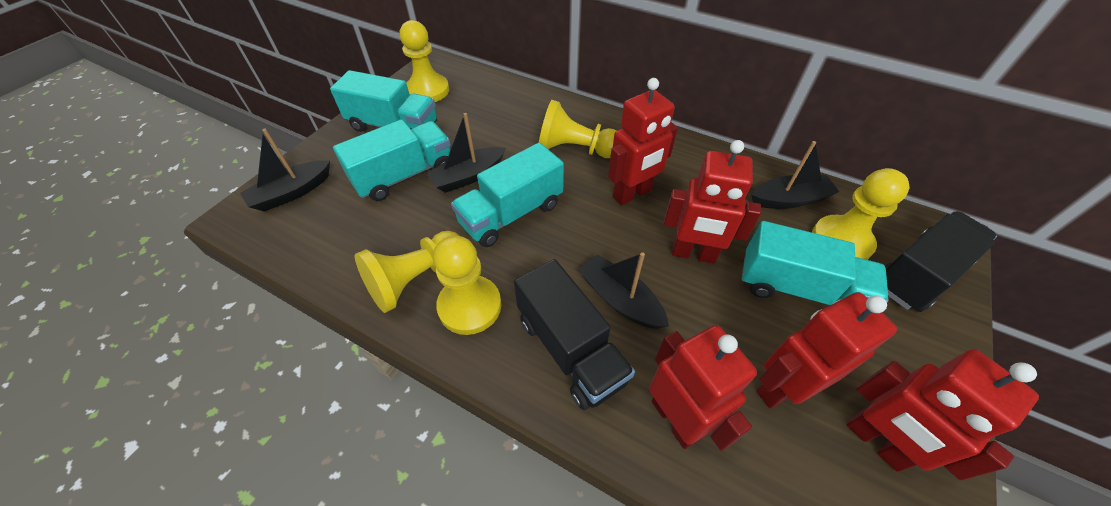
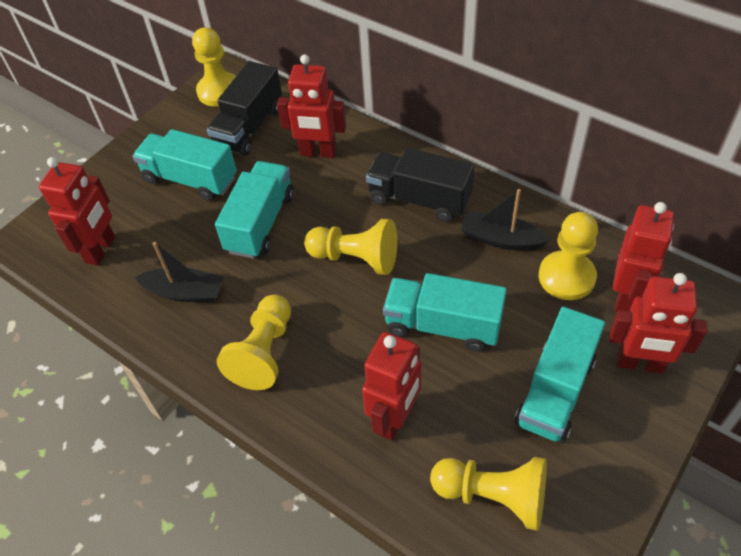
black boat: 4 -> 2

